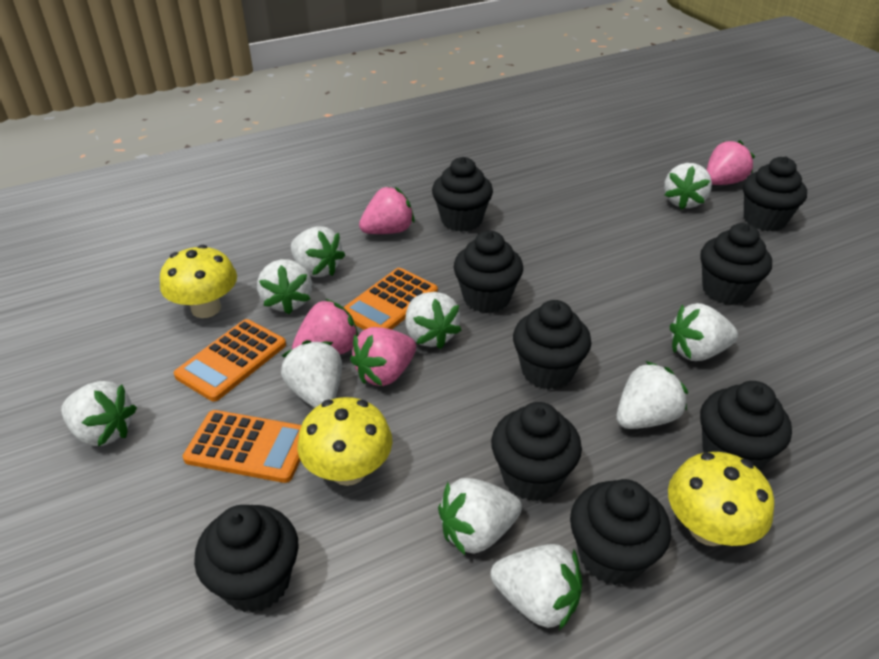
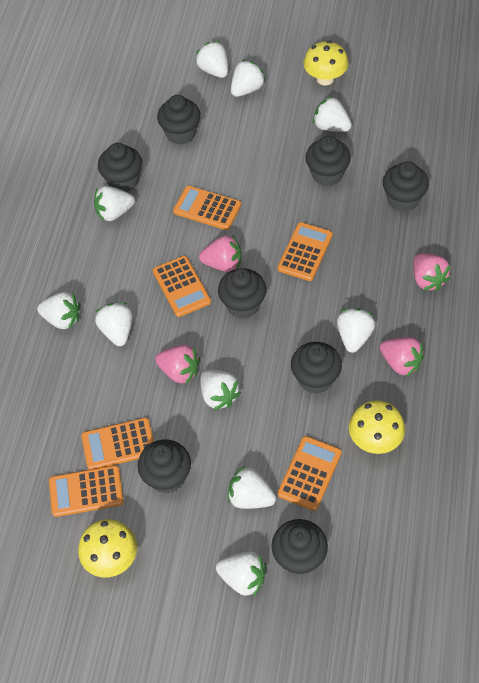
black cupcake: 9 -> 8
orange calculator: 3 -> 6

